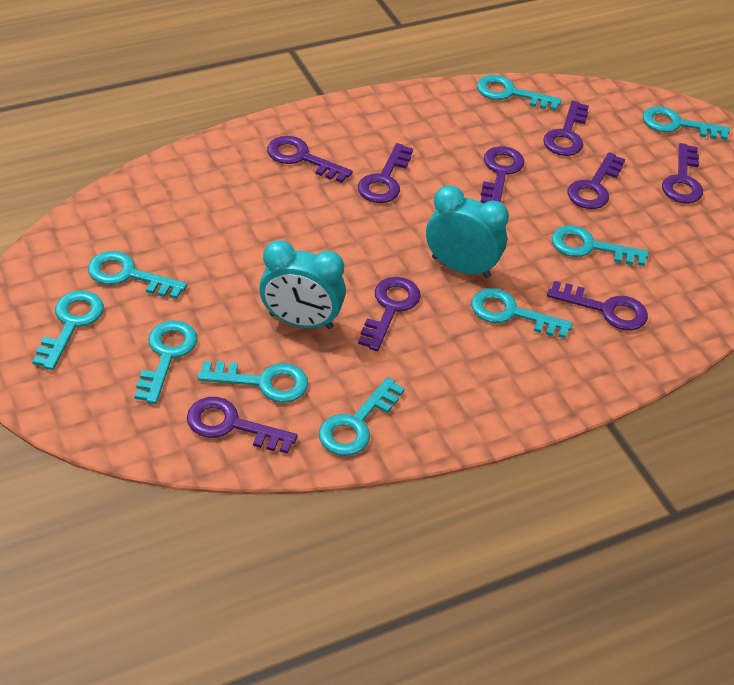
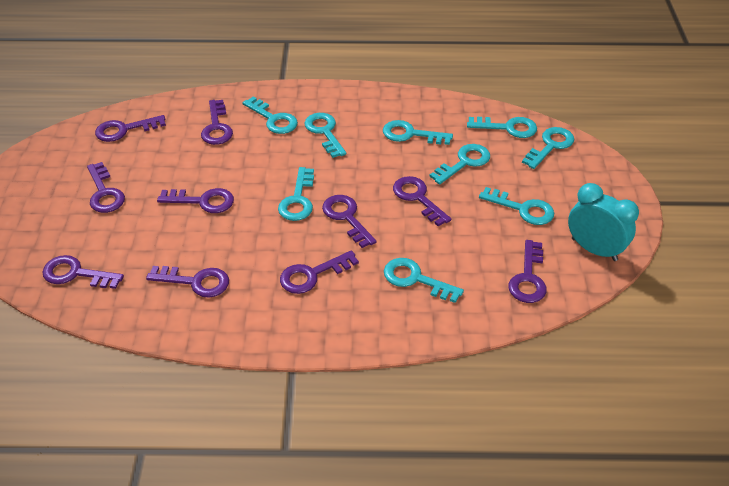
purple key: 9 -> 10
turquoise clock: 2 -> 1

